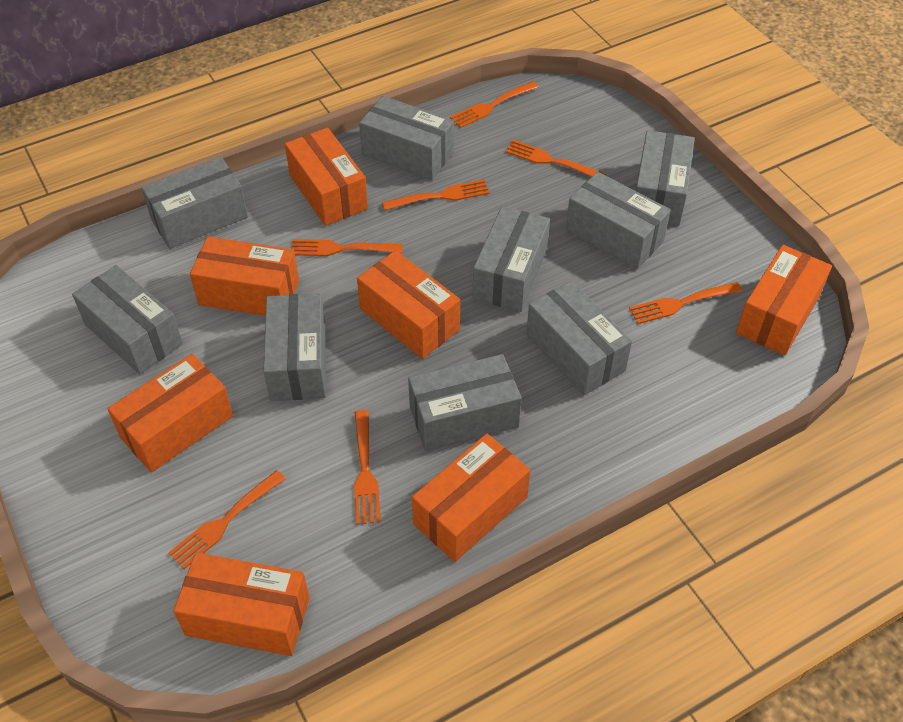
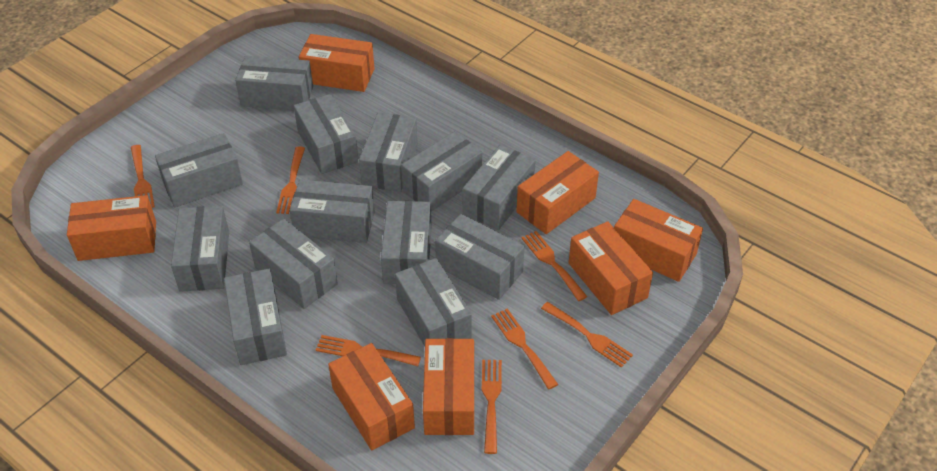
grey box: 9 -> 13

